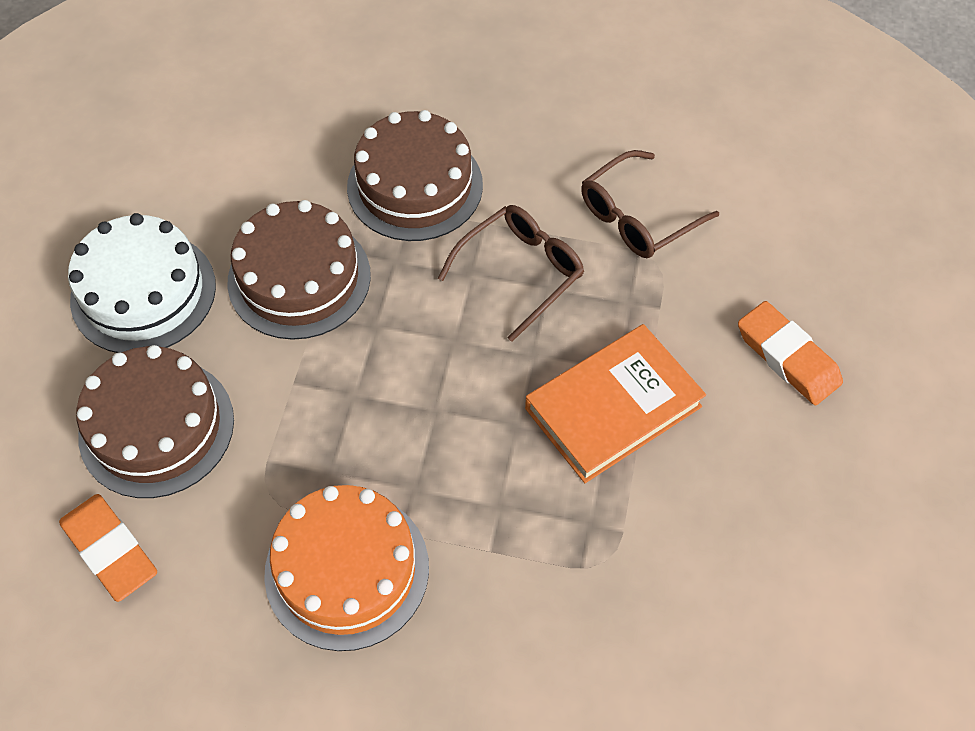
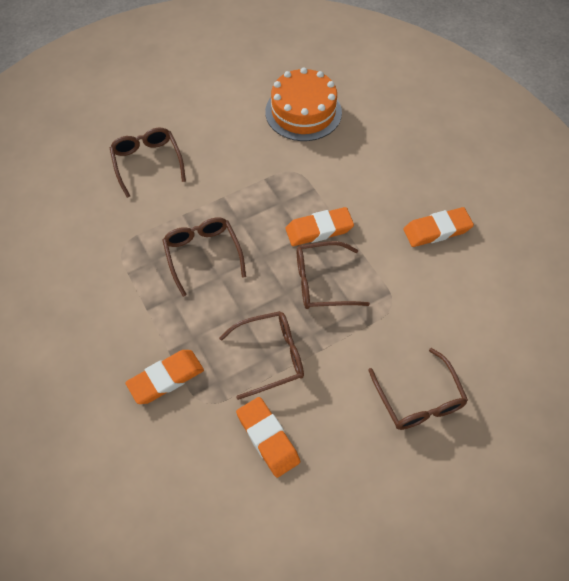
brown cake: 3 -> 0
brown glasses: 2 -> 5
orange book: 1 -> 0
orange eraser: 2 -> 4
white cake: 1 -> 0

